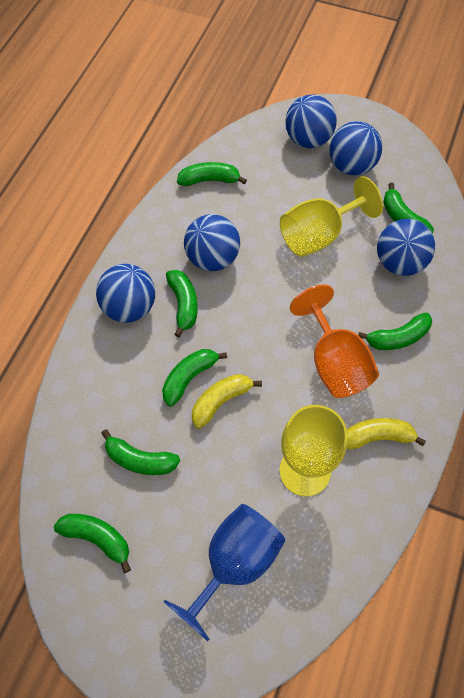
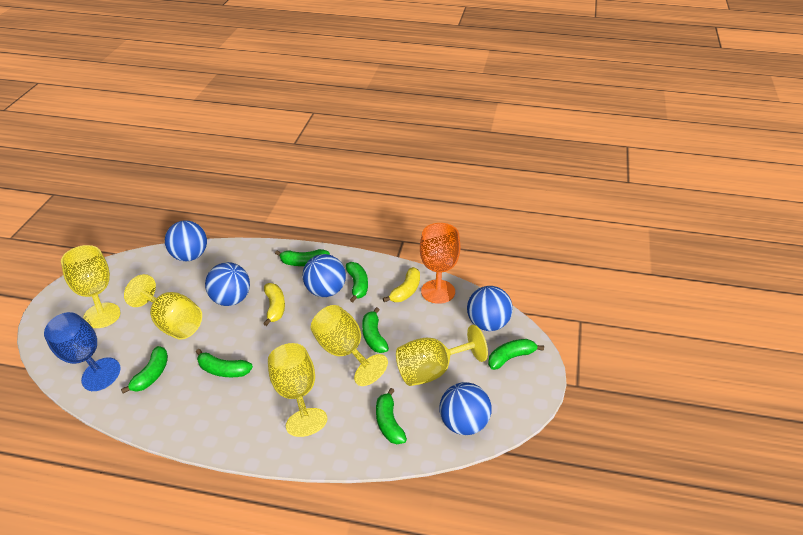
yellow goblet: 2 -> 5

